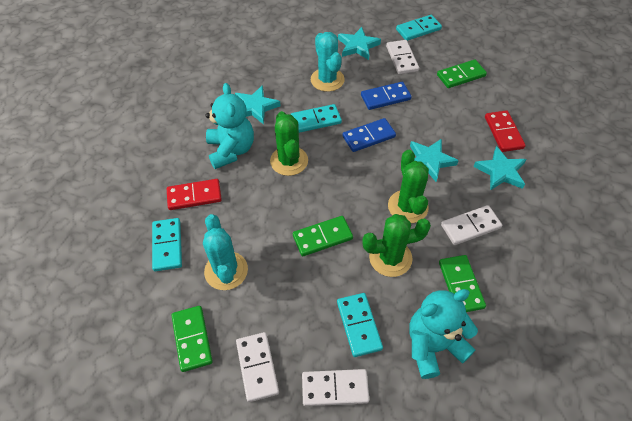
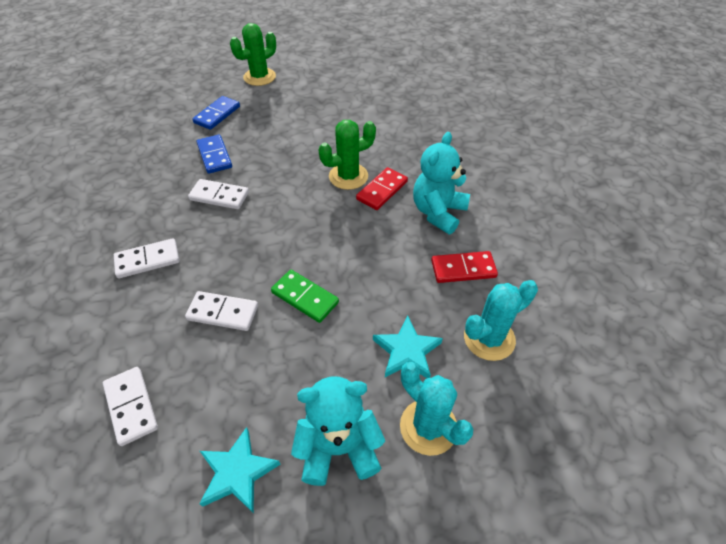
green cactus: 3 -> 2
green domino: 4 -> 1
turquoise domino: 4 -> 0
turquoise star: 4 -> 2

